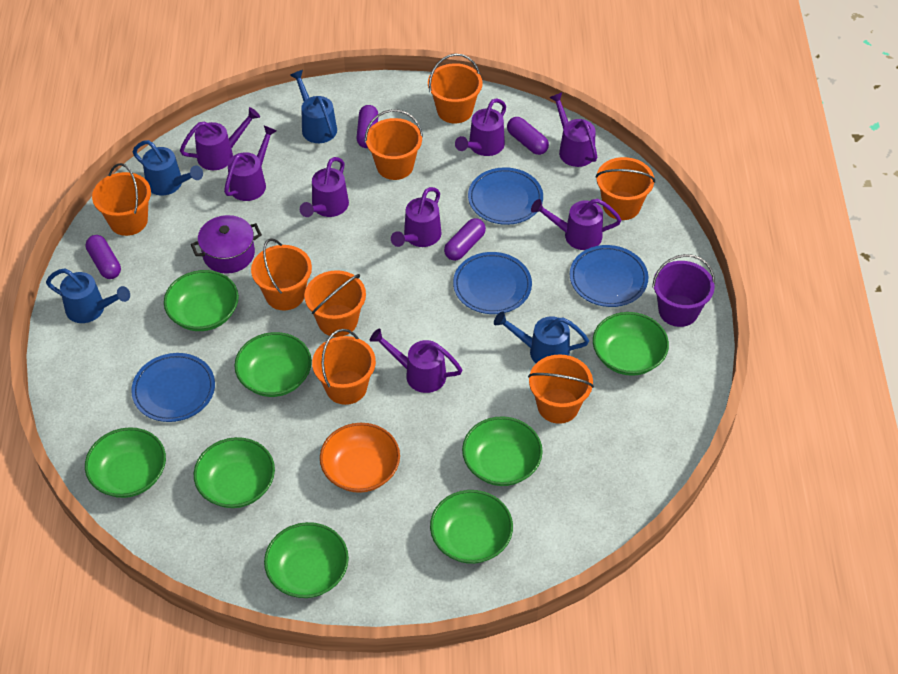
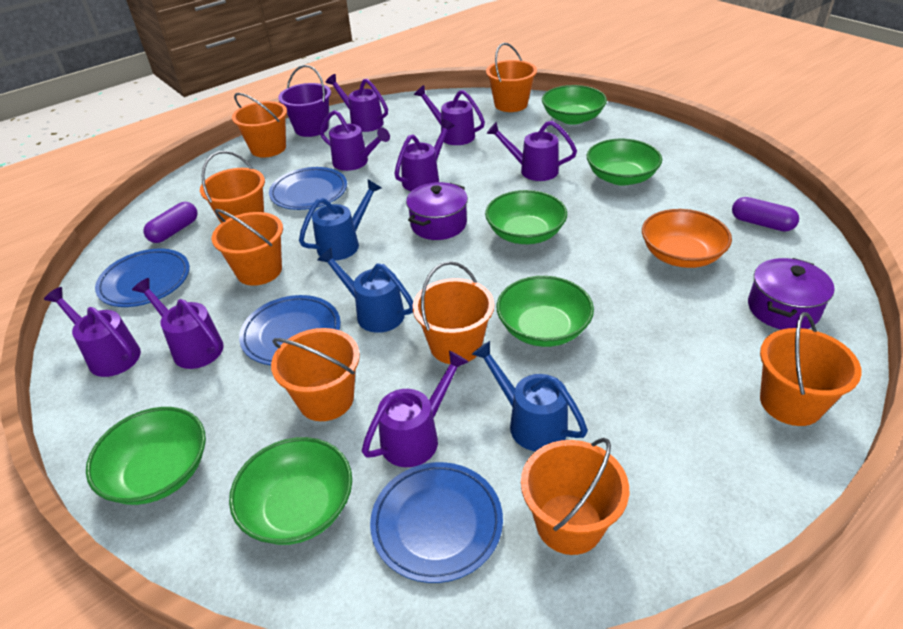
blue watering can: 4 -> 3
green bowl: 8 -> 6
purple capsule: 4 -> 2
purple pot: 1 -> 2

